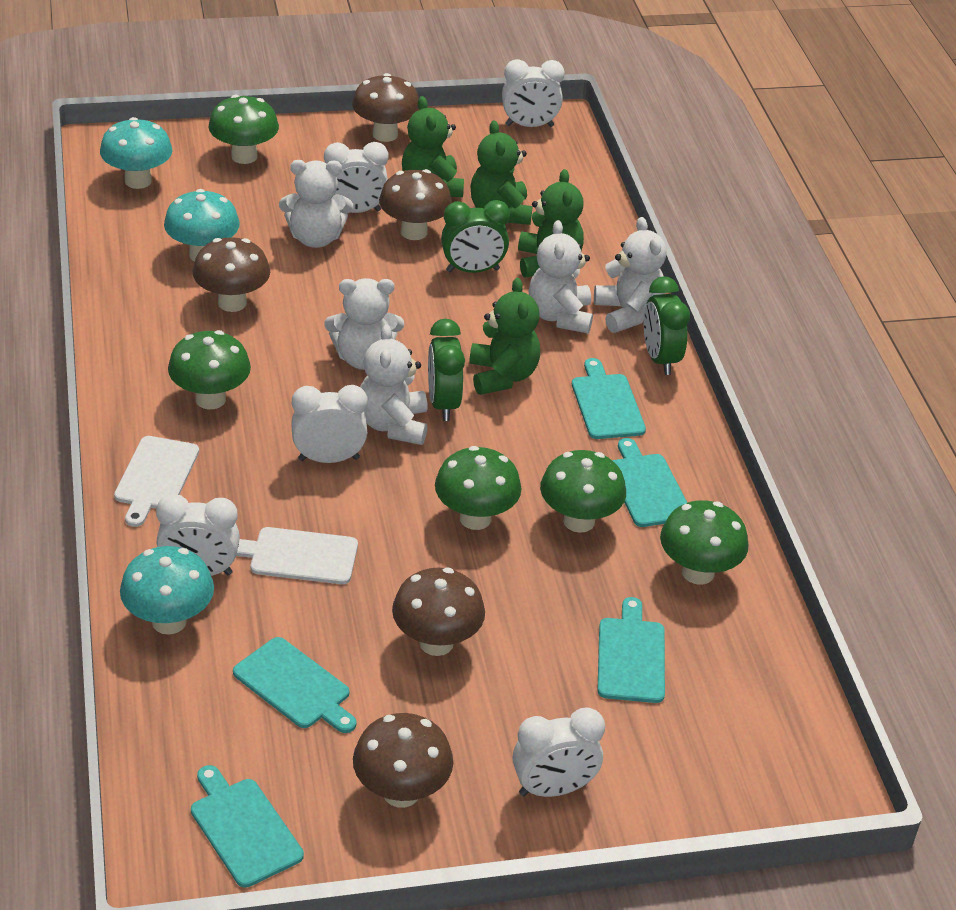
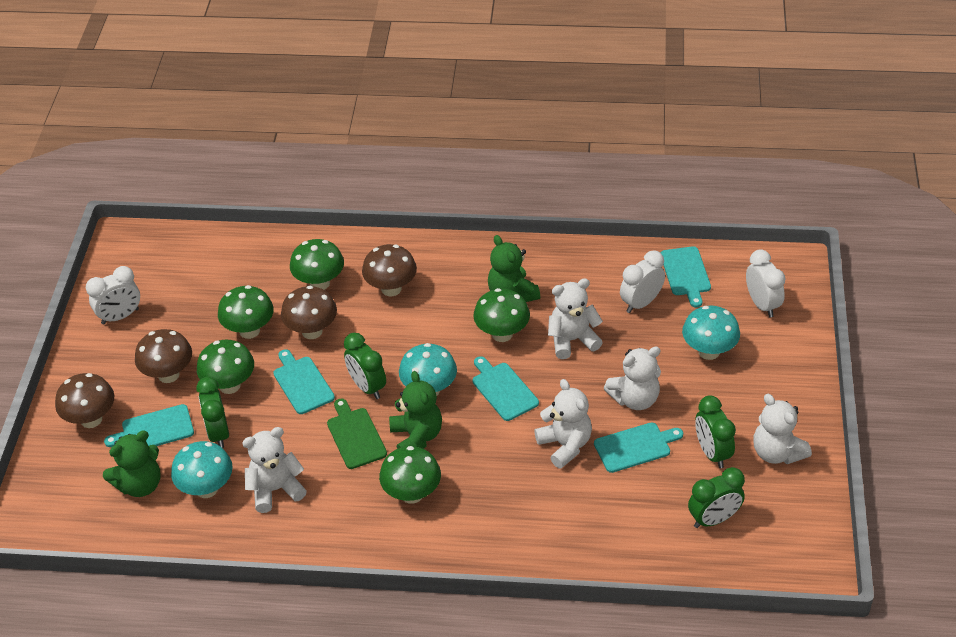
brown mushroom: 5 -> 4
green clock: 3 -> 4
green cutting board: 0 -> 1
green teddy bear: 4 -> 3
white clock: 5 -> 3
white cutting board: 2 -> 0

